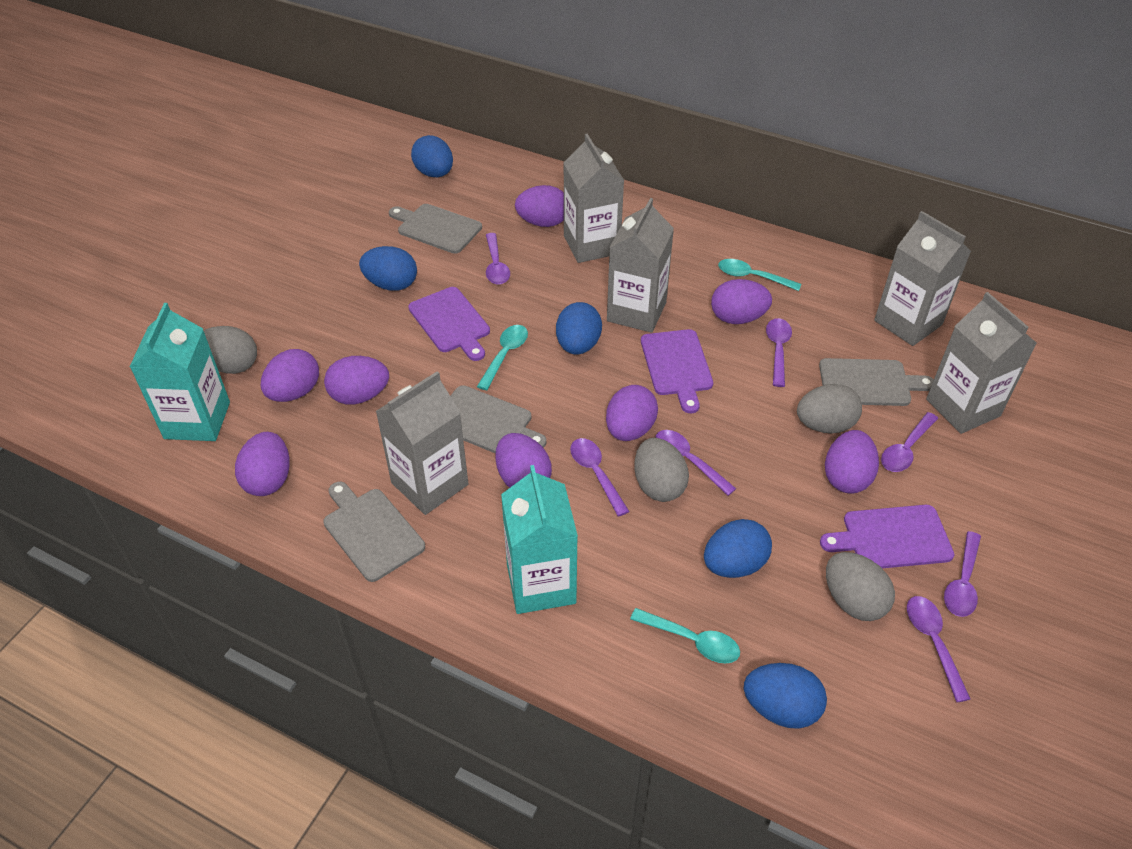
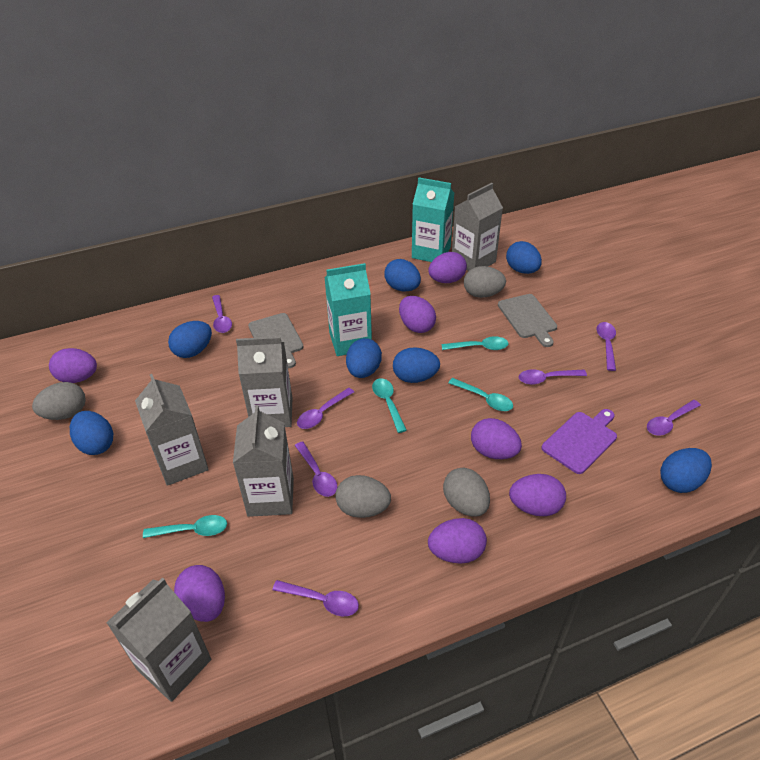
blue egg: 5 -> 7
grey cutting board: 4 -> 2
purple cutting board: 3 -> 1
purple egg: 8 -> 7
turquoise spoon: 3 -> 4

